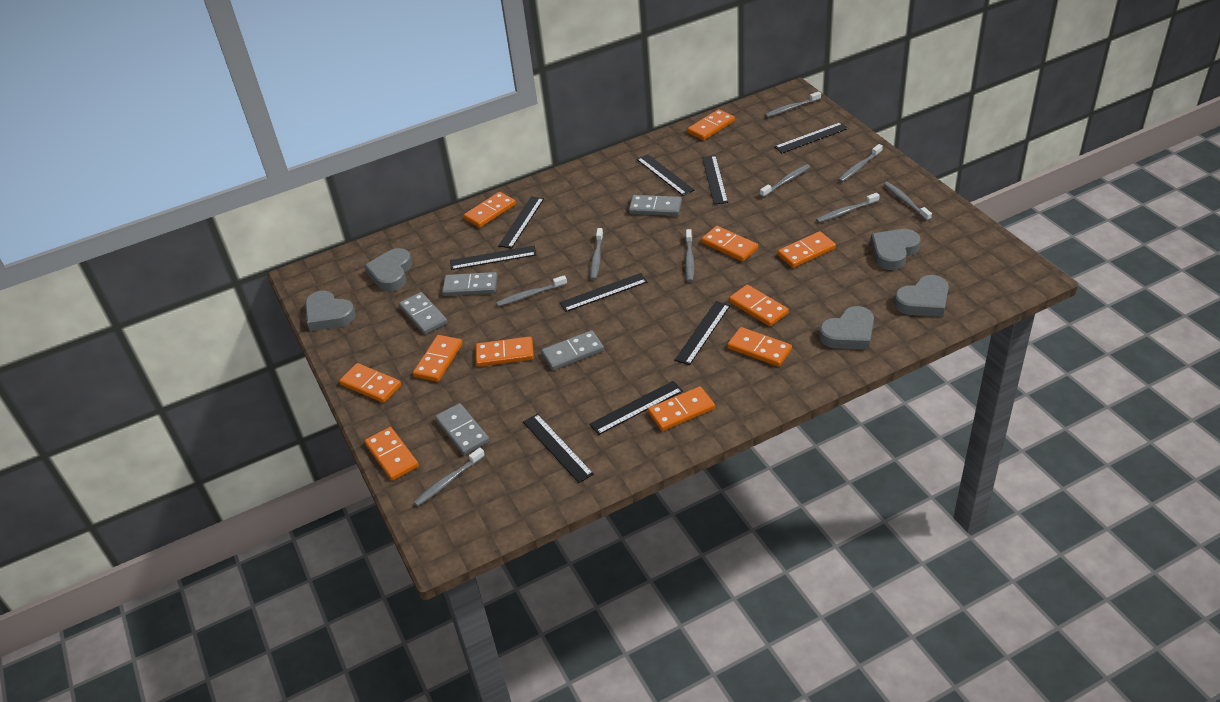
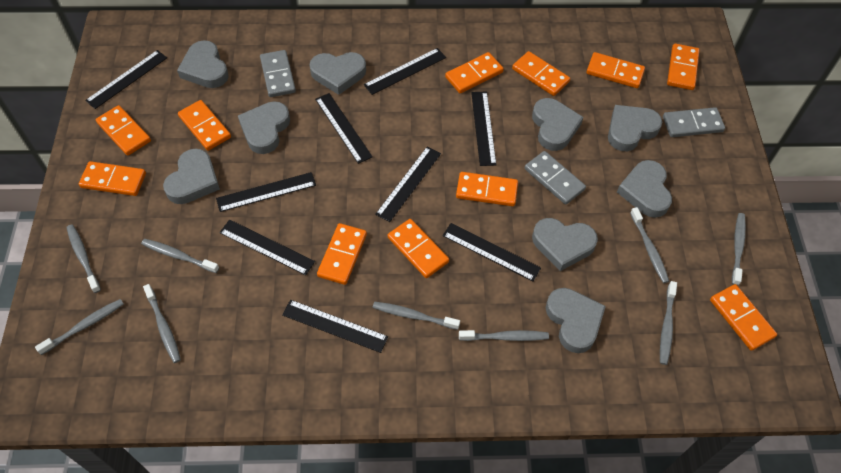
grey domino: 5 -> 3
grey heart: 5 -> 9

